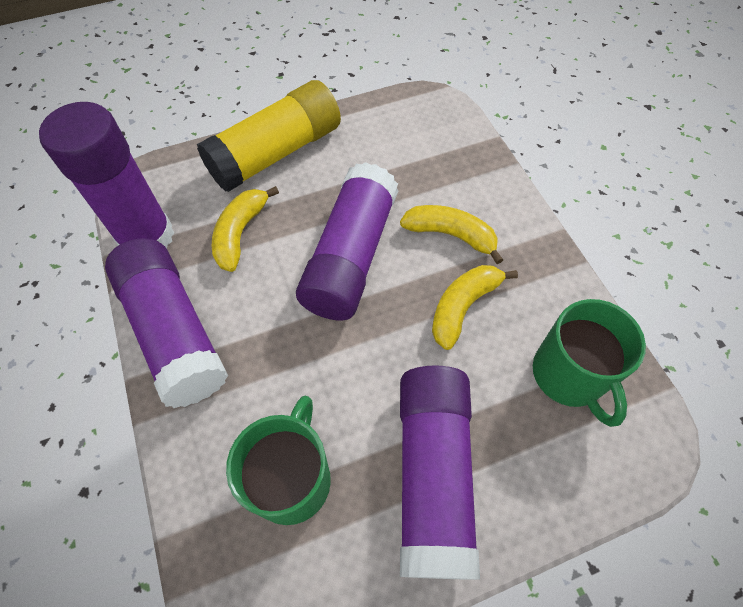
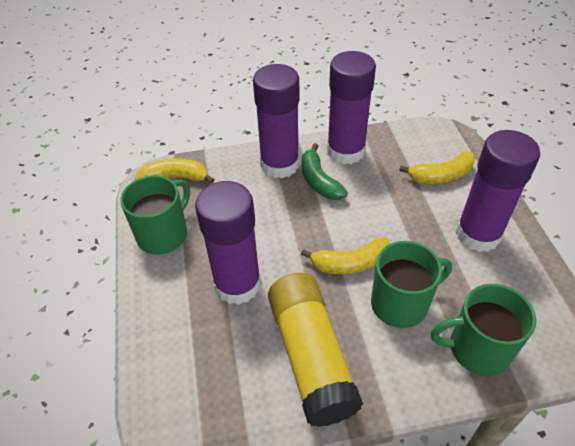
green banana: 0 -> 1
green mug: 2 -> 3

